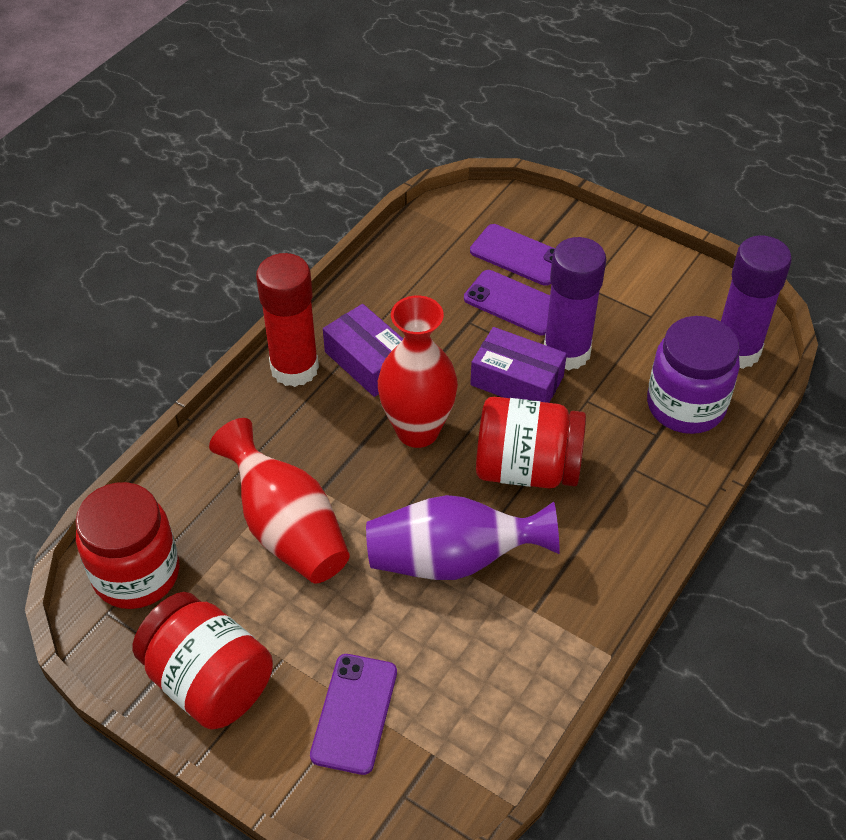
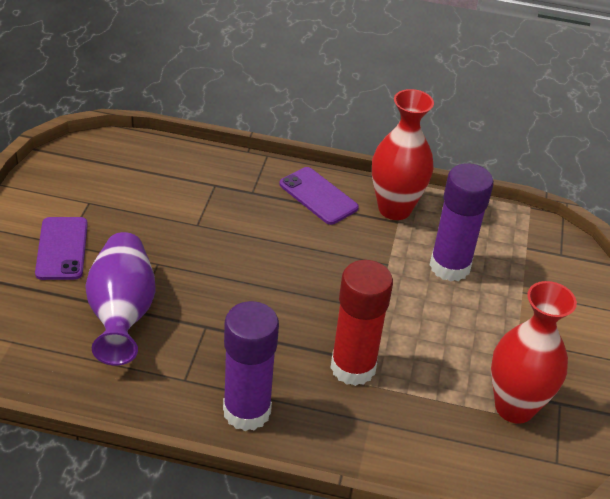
purple box: 2 -> 0
purple jar: 1 -> 0
purple phone: 3 -> 2
red jar: 3 -> 0

